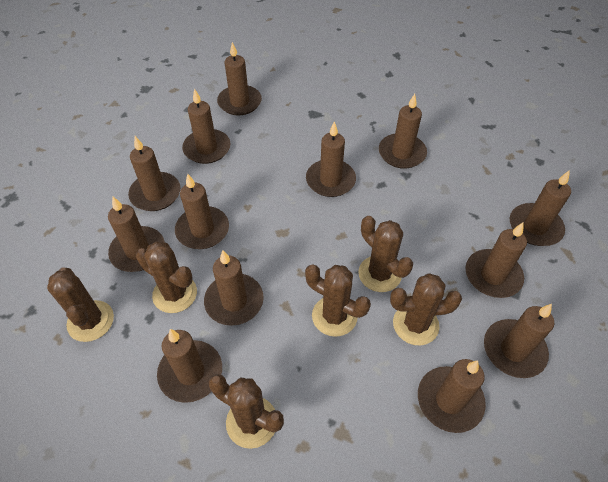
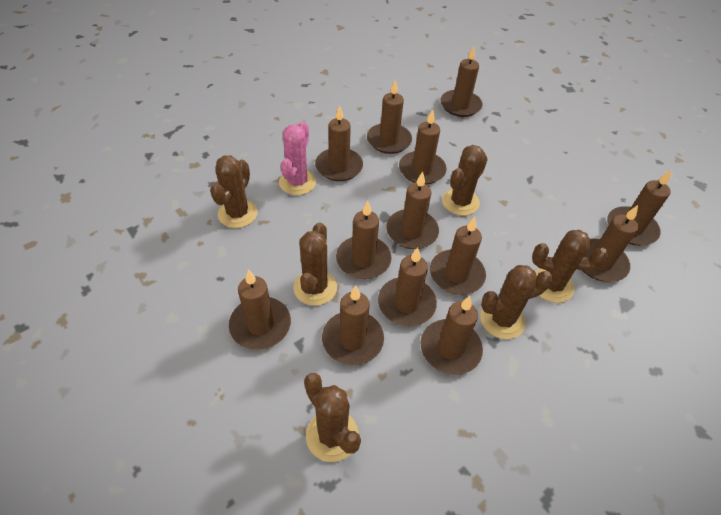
pink cactus: 0 -> 1

